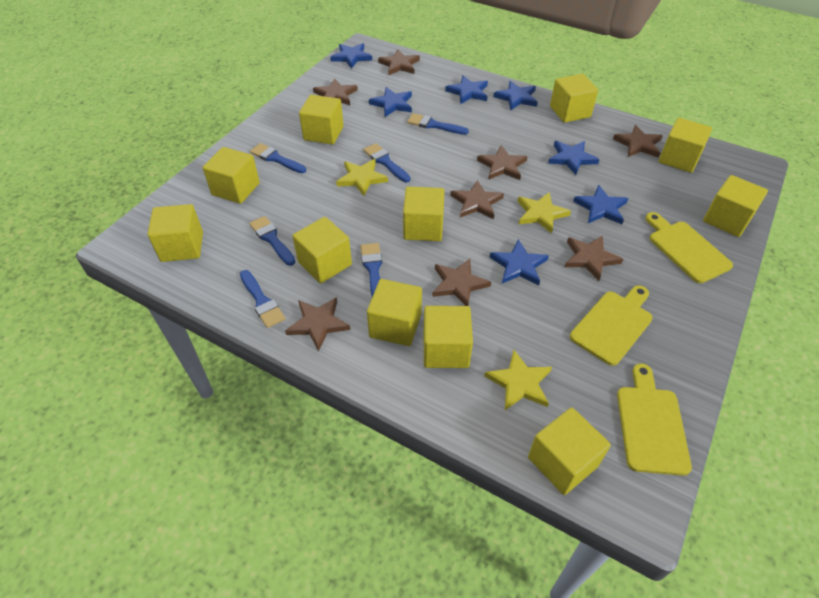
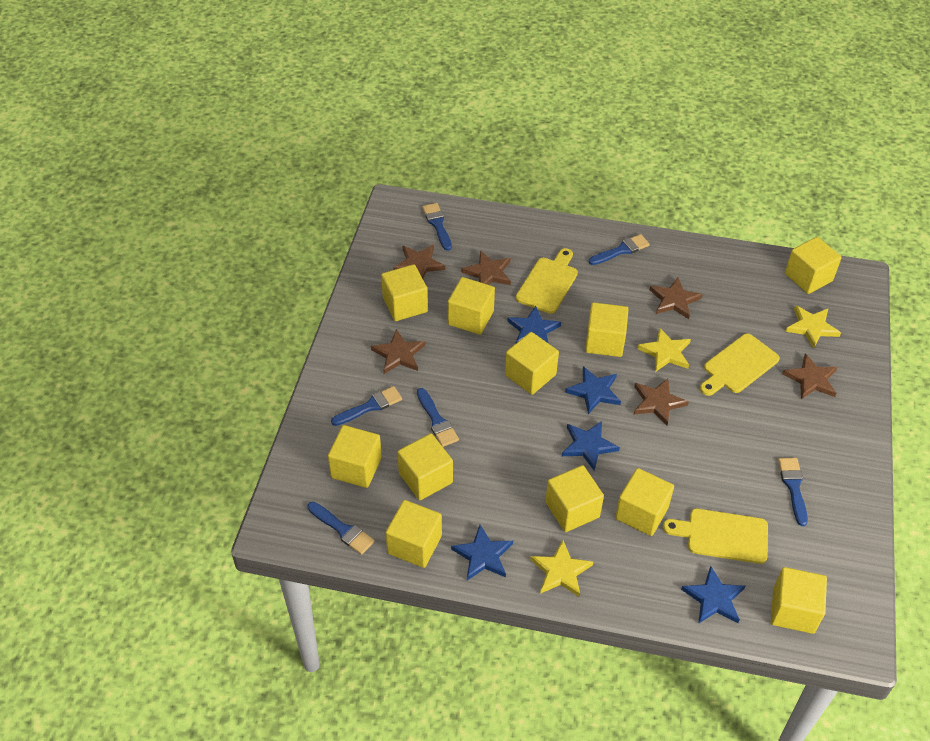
blue star: 7 -> 5
brown star: 8 -> 6

